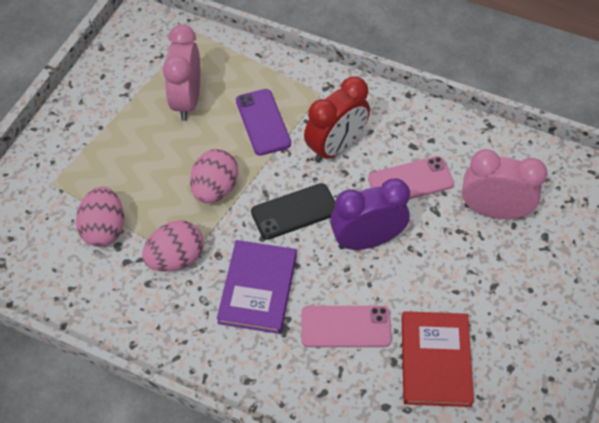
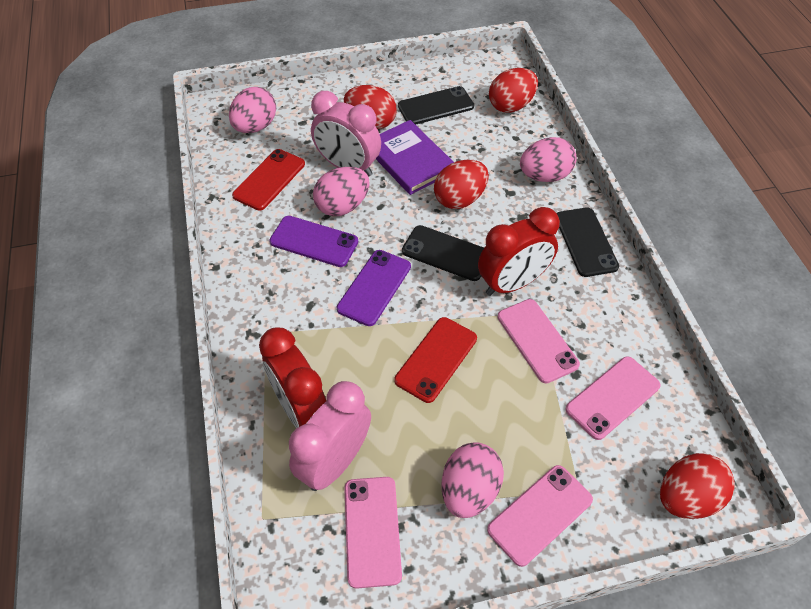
black phone: 1 -> 3
pink egg: 3 -> 4
pink phone: 2 -> 4
purple clock: 1 -> 0
purple phone: 1 -> 2
red book: 1 -> 0
red clock: 1 -> 2
red egg: 0 -> 4
red phone: 0 -> 2

